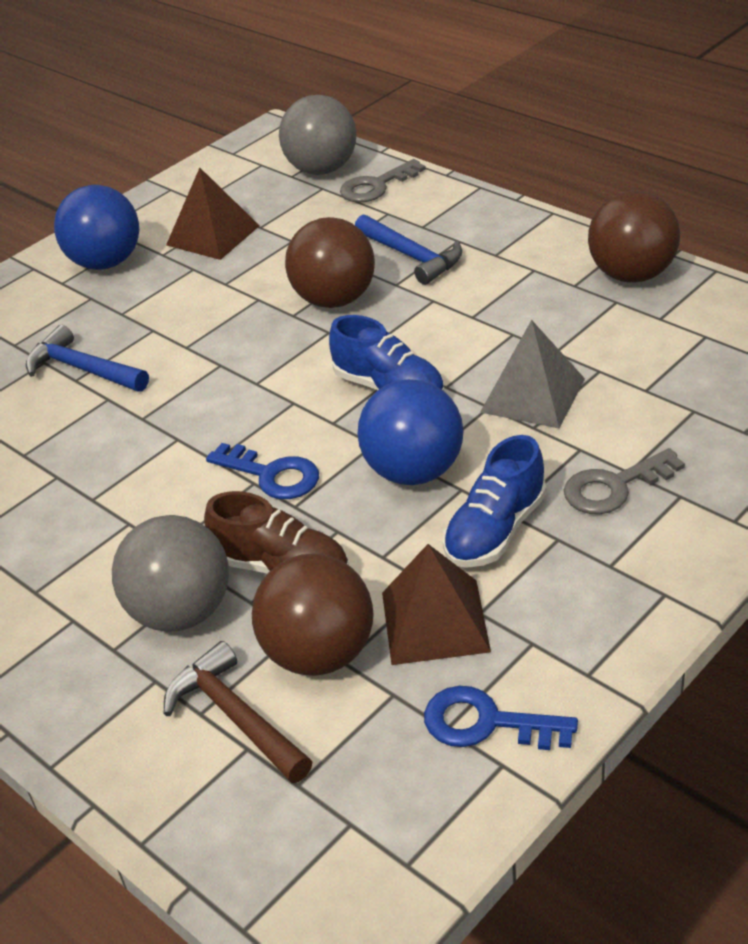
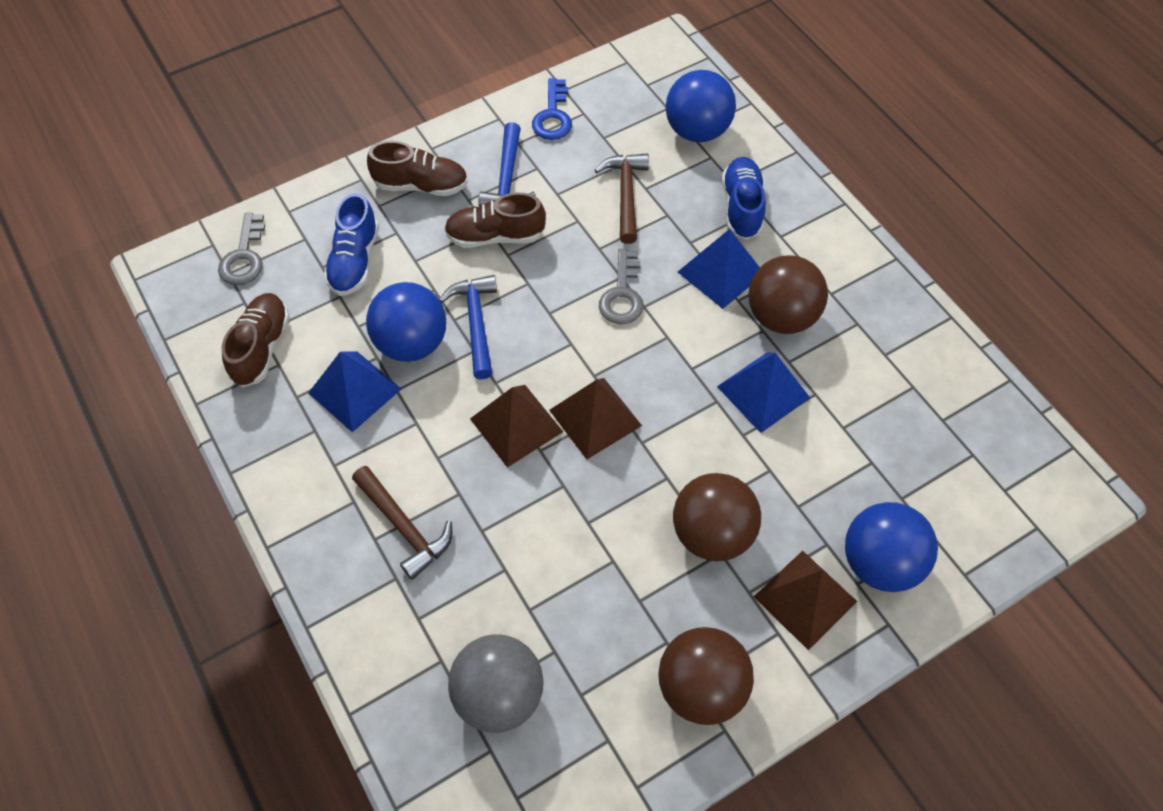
blue ball: 2 -> 3
blue key: 2 -> 1
blue pyramid: 0 -> 3
brown hammer: 1 -> 2
brown pyramid: 2 -> 3
brown shoe: 1 -> 3
grey ball: 2 -> 1
grey pyramid: 1 -> 0

